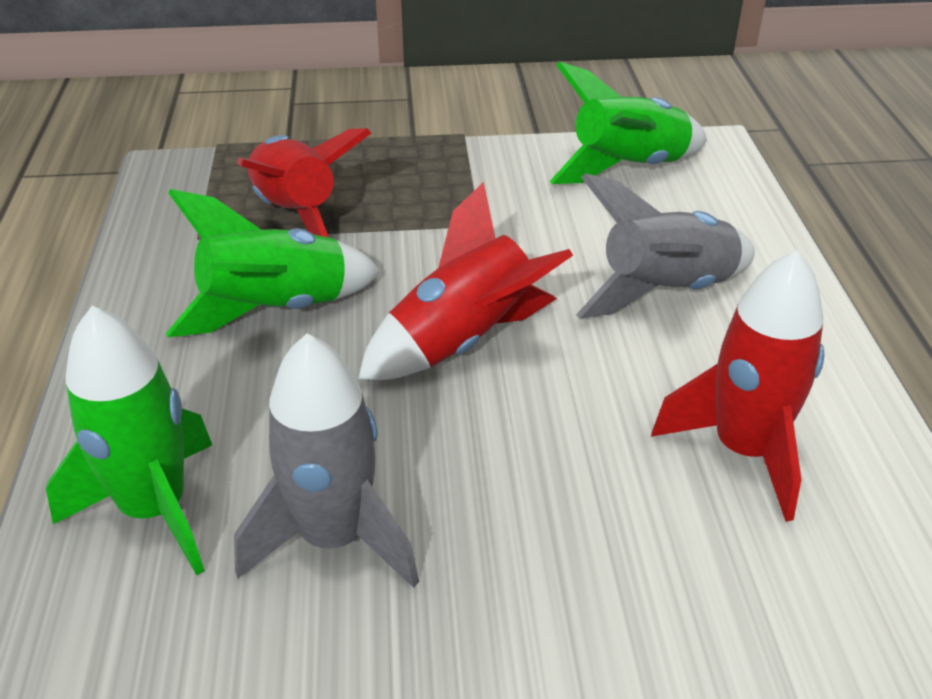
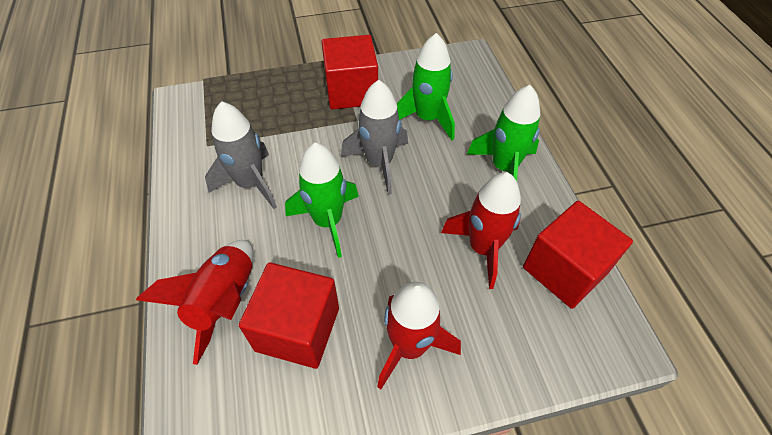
red cube: 0 -> 3

